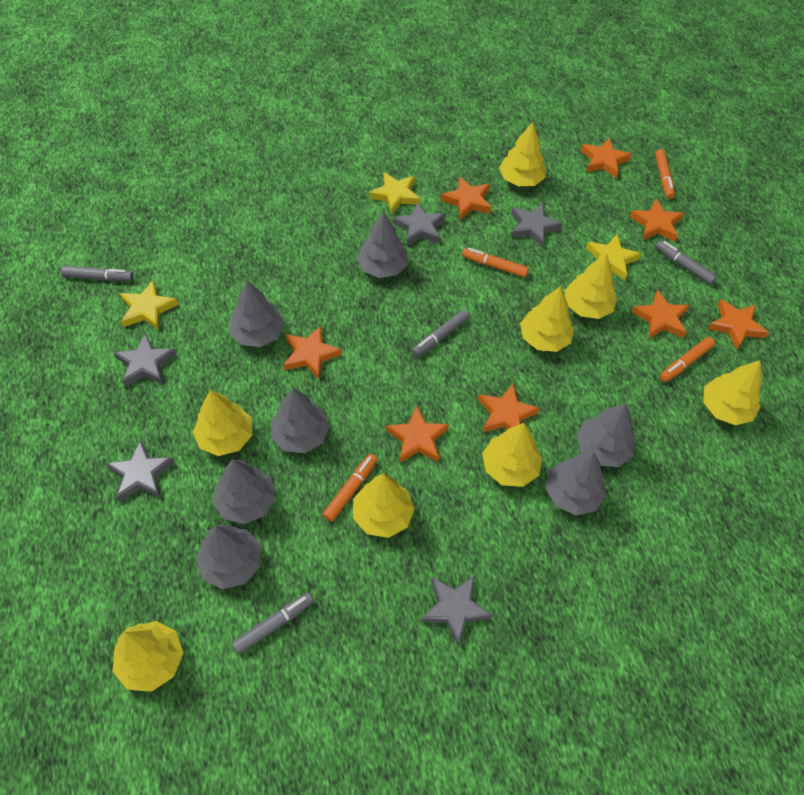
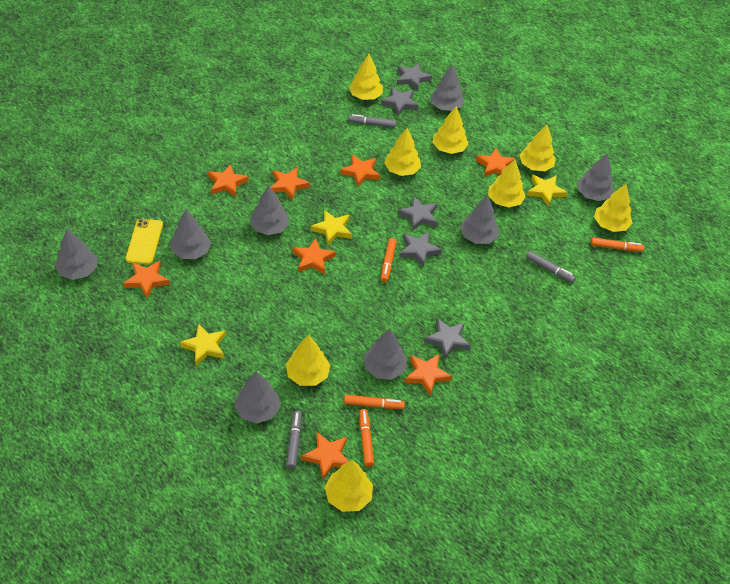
grey marker: 4 -> 3
grey tree: 7 -> 8
yellow phone: 0 -> 1

